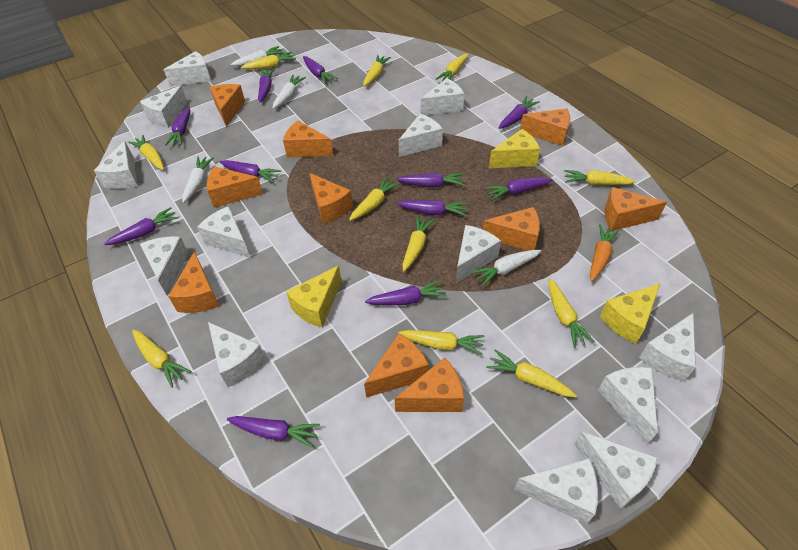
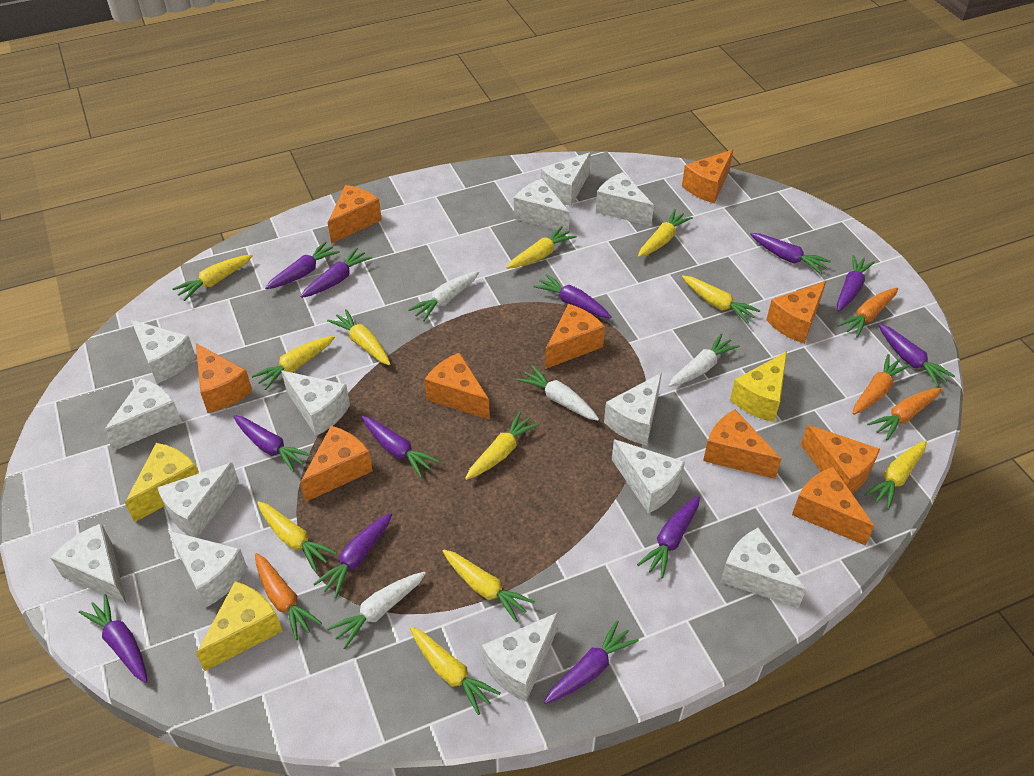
orange carrot: 1 -> 4
purple carrot: 11 -> 12

